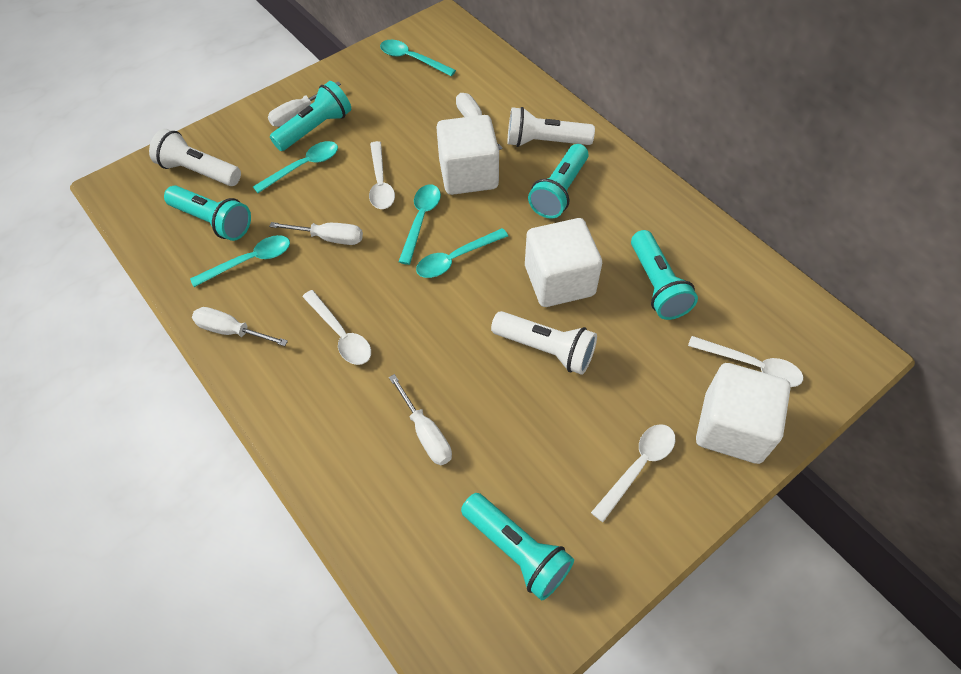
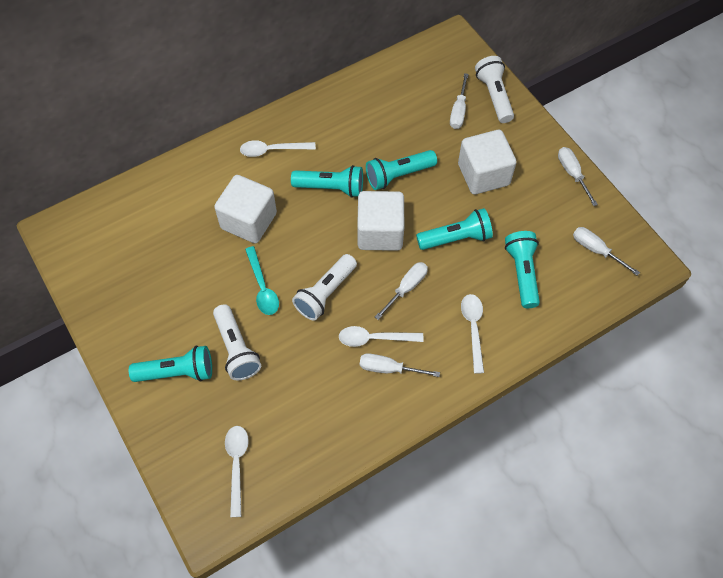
turquoise spoon: 5 -> 1

